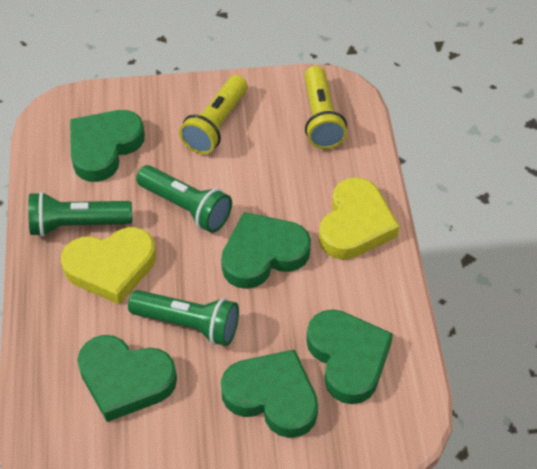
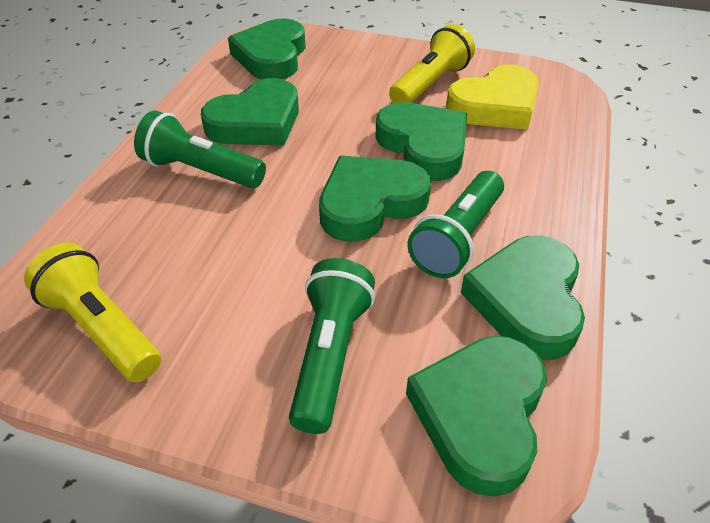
green heart: 5 -> 6
yellow heart: 2 -> 1

